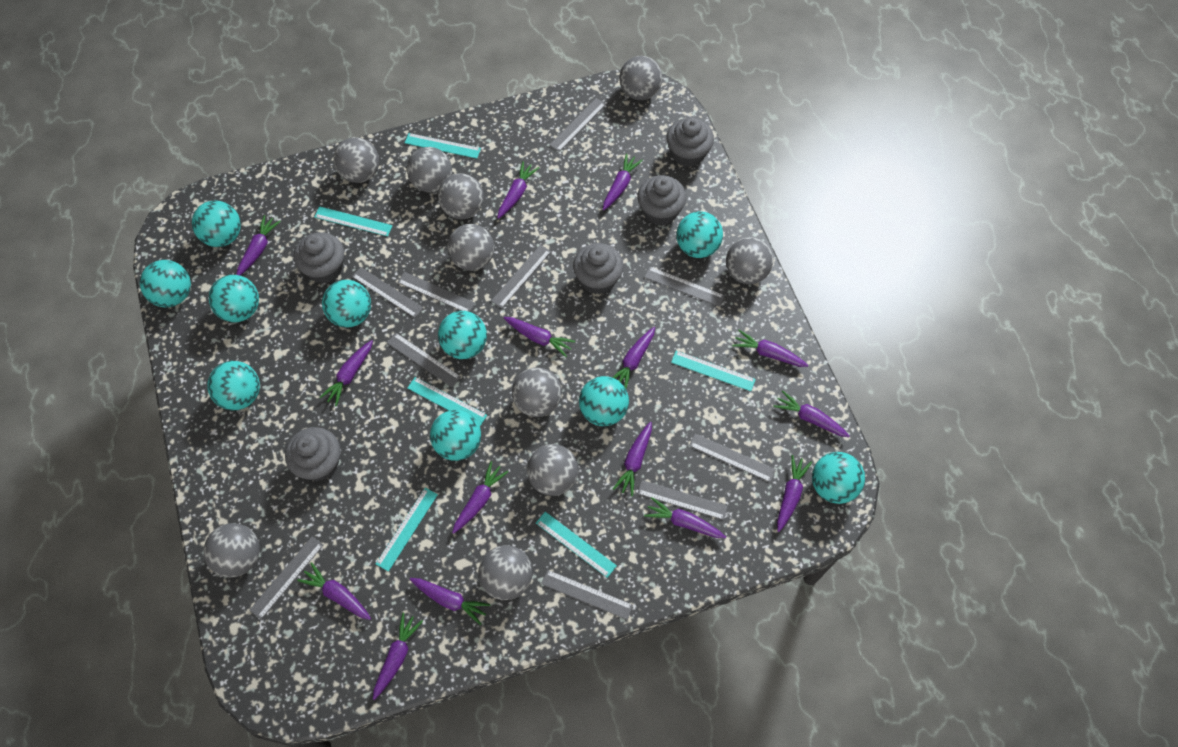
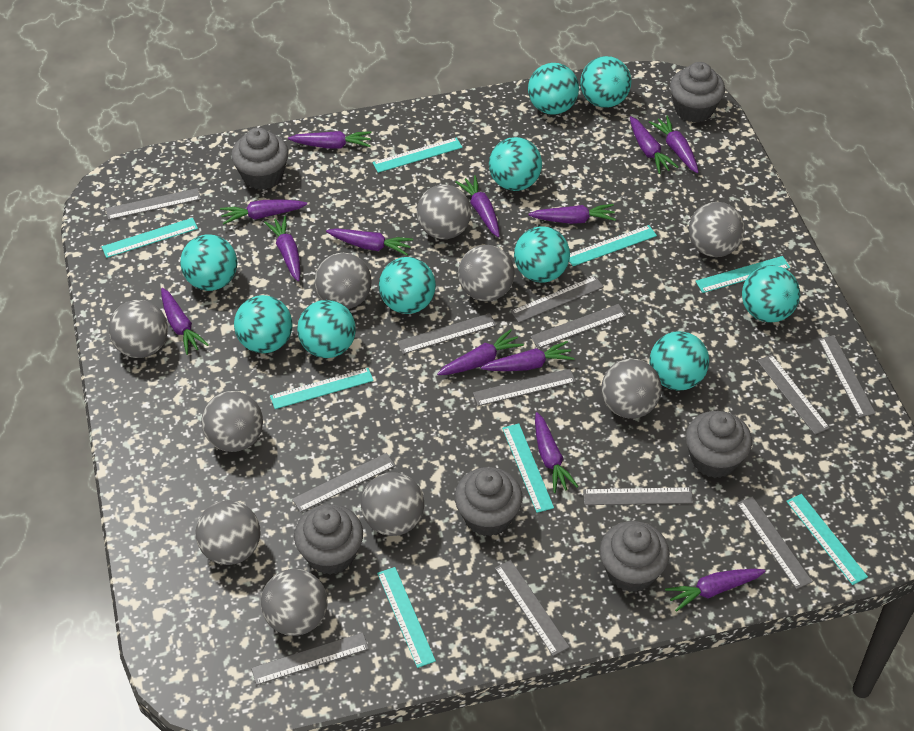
grey cupcake: 5 -> 6
grey ruler: 10 -> 12
purple carrot: 15 -> 13
turquoise ruler: 6 -> 8

